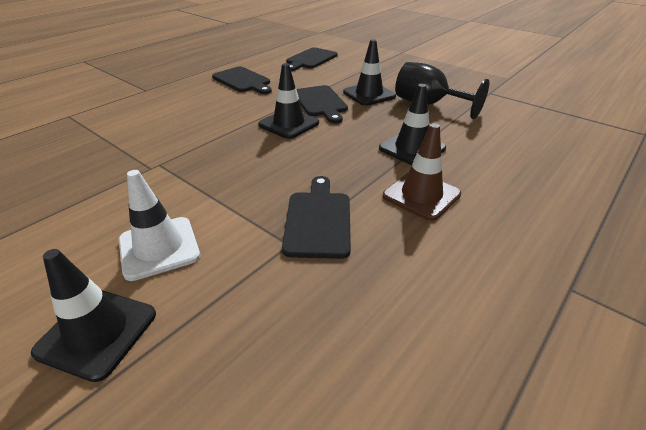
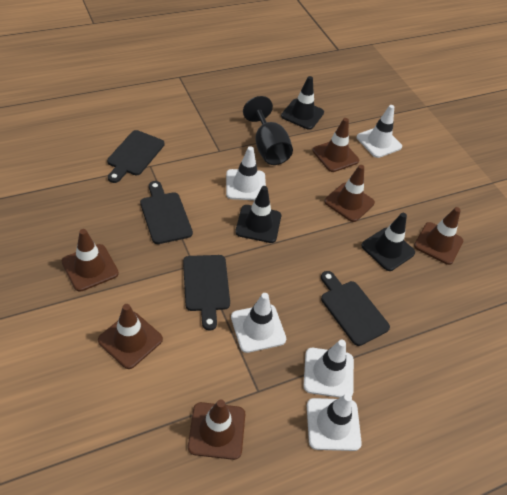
black traffic cone: 4 -> 3
brown traffic cone: 1 -> 6
white traffic cone: 1 -> 5

